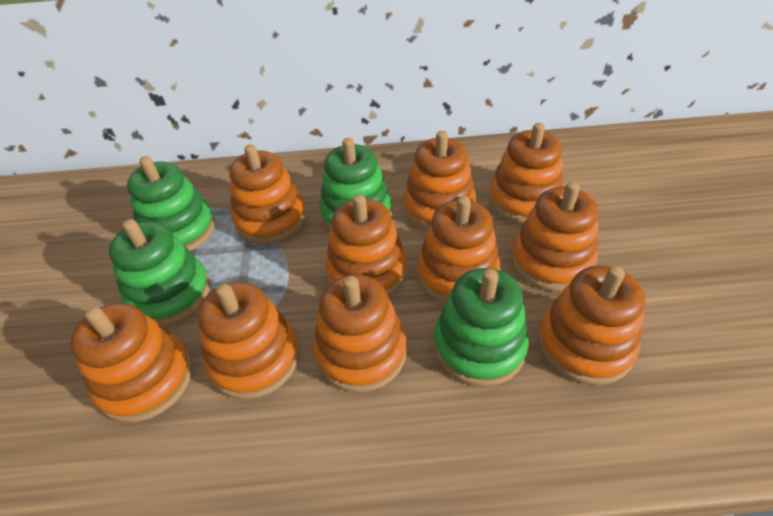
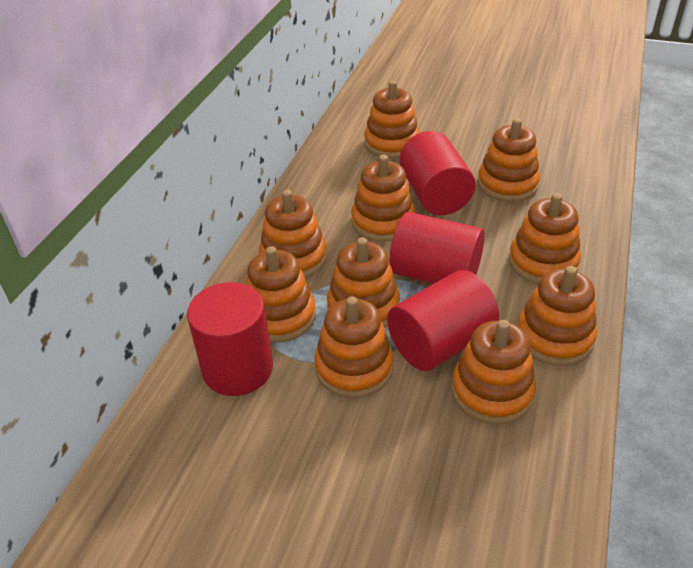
green stacking toy: 4 -> 0
red cylinder: 0 -> 4

